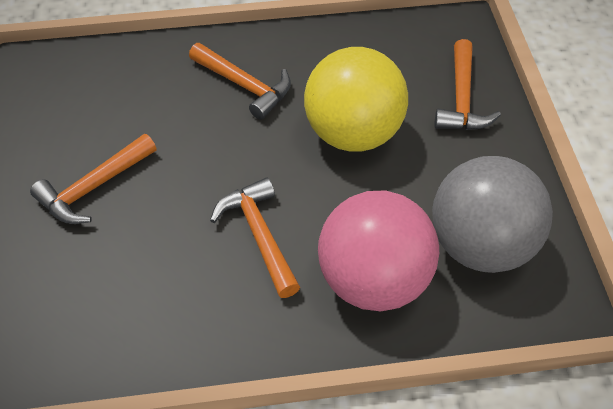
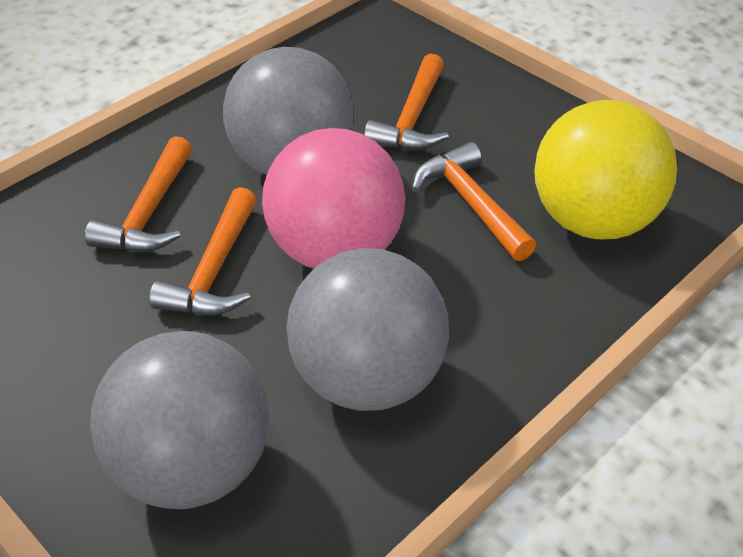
grey ball: 1 -> 3

